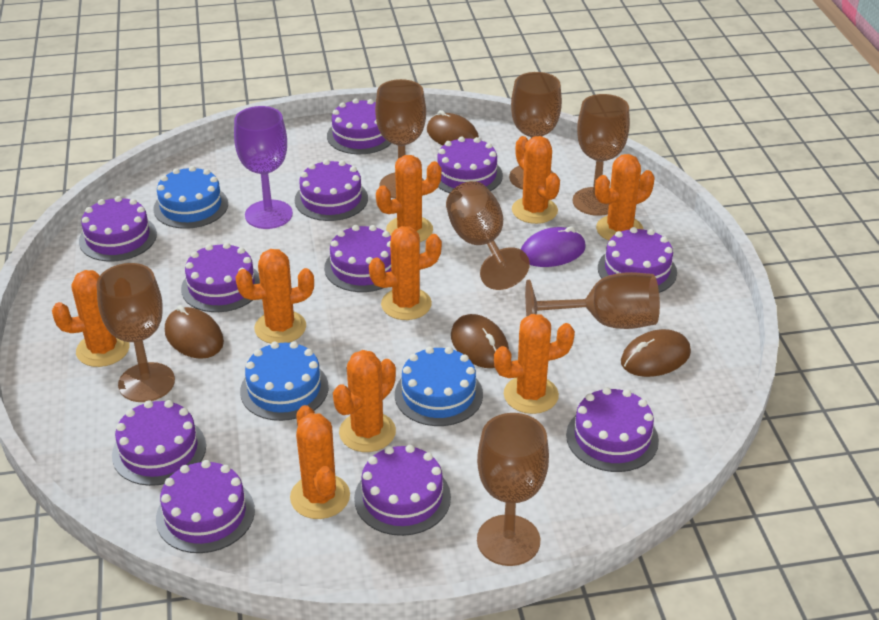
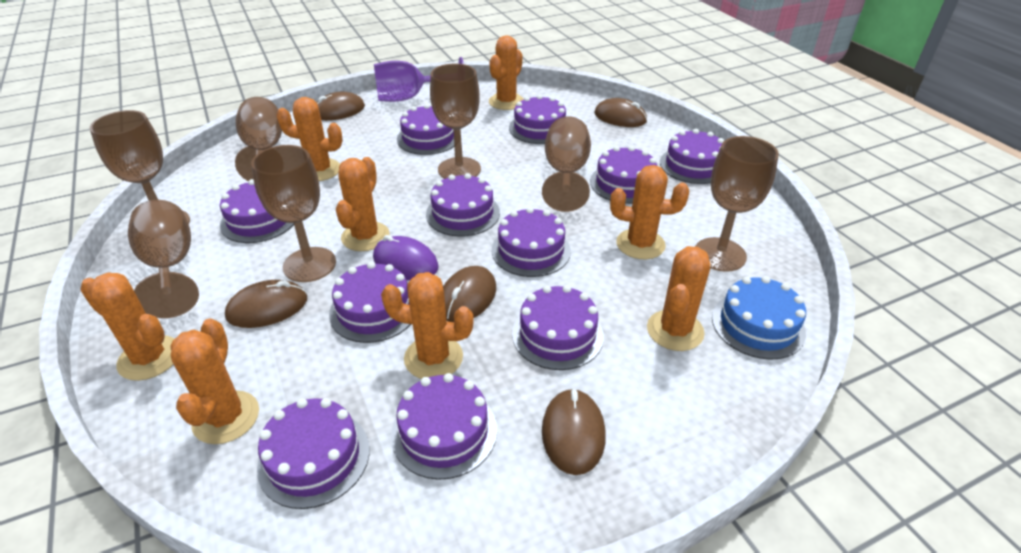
blue cake: 3 -> 1
brown mouse: 4 -> 5
orange cactus: 9 -> 8

